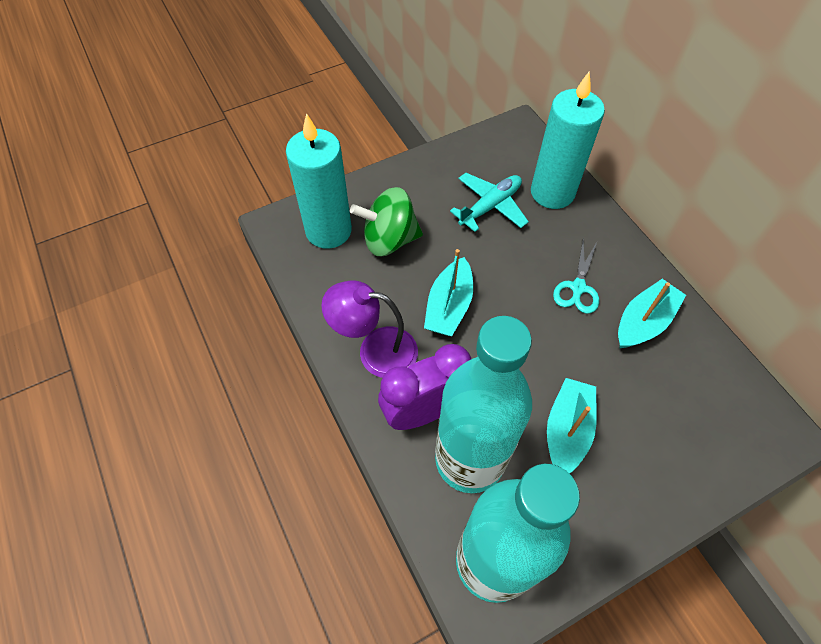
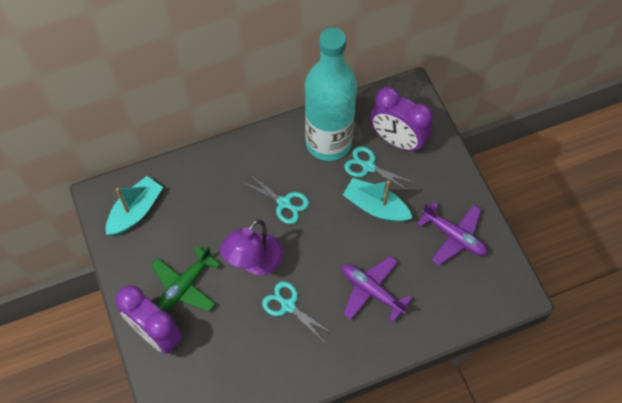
green plane: 0 -> 1
green spinning top: 1 -> 0
purple clock: 1 -> 2
purple plane: 0 -> 2
turquoise boat: 3 -> 2
turquoise bottle: 2 -> 1
turquoise candle: 2 -> 0
turquoise plane: 1 -> 0
turquoise scissors: 1 -> 3

